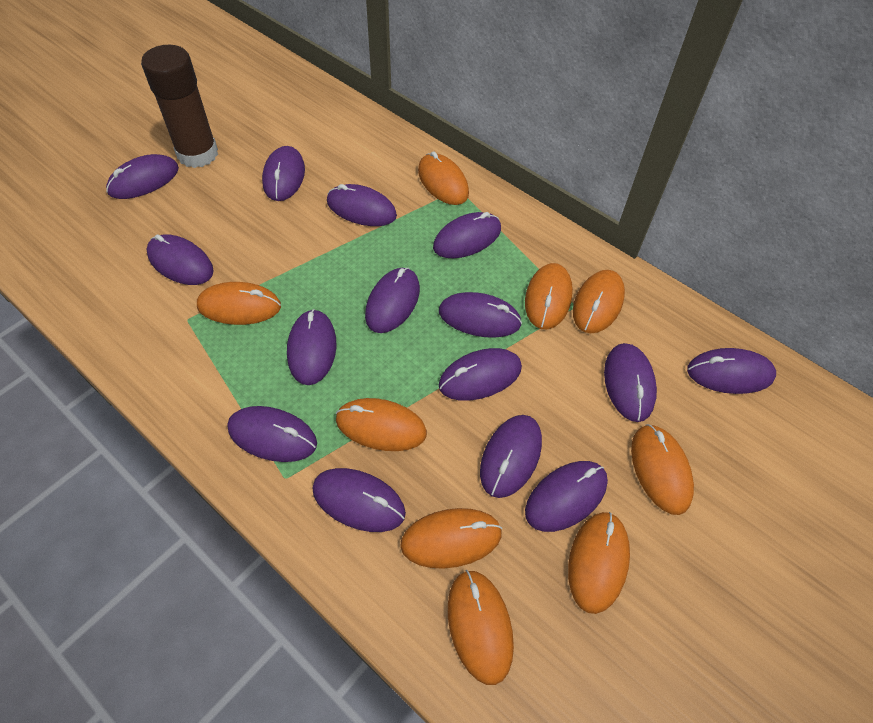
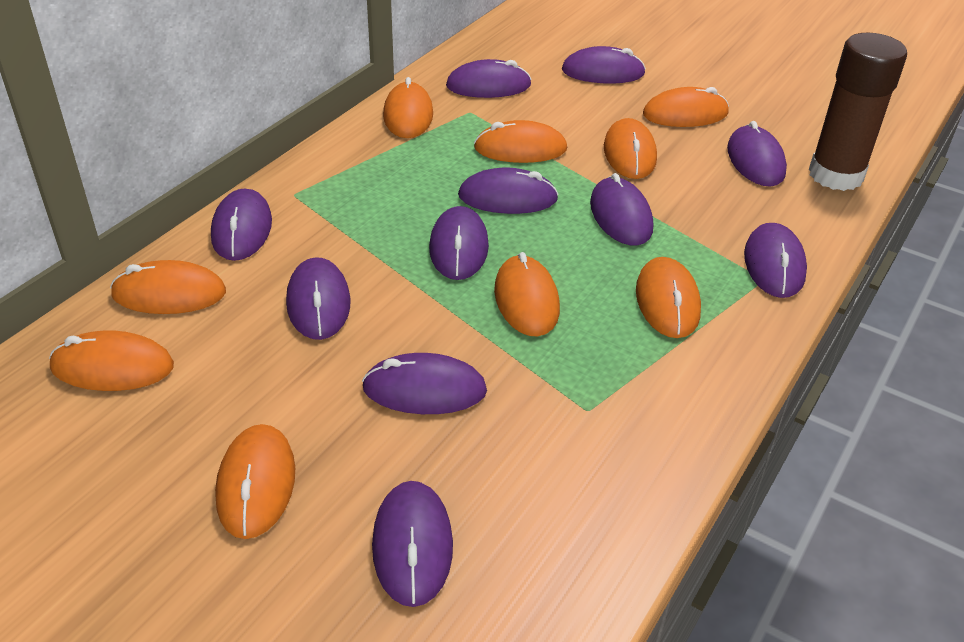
purple mouse: 15 -> 11

